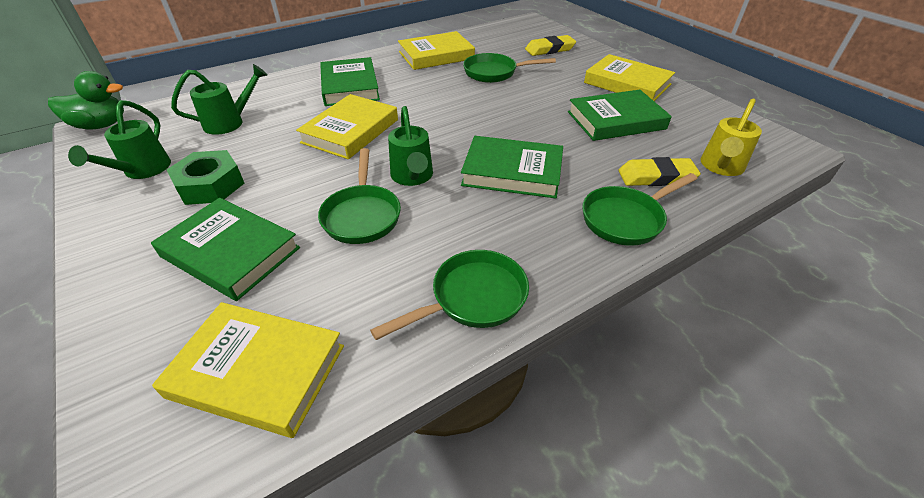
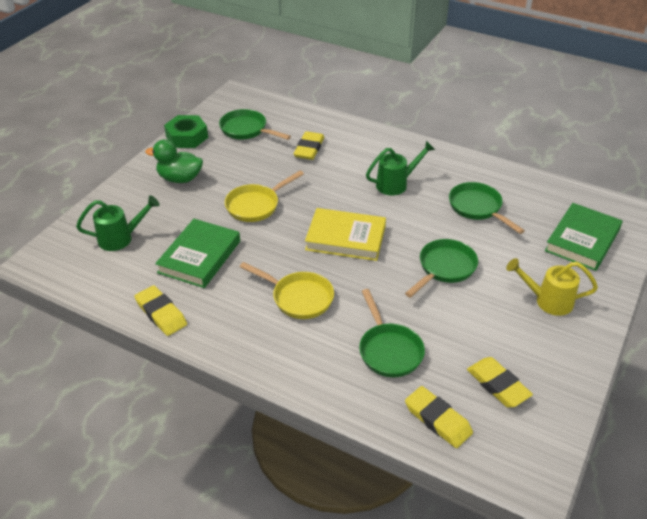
green book: 4 -> 2
green watering can: 3 -> 2
yellow book: 4 -> 1
yellow eraser: 2 -> 4
yellow pan: 0 -> 2

